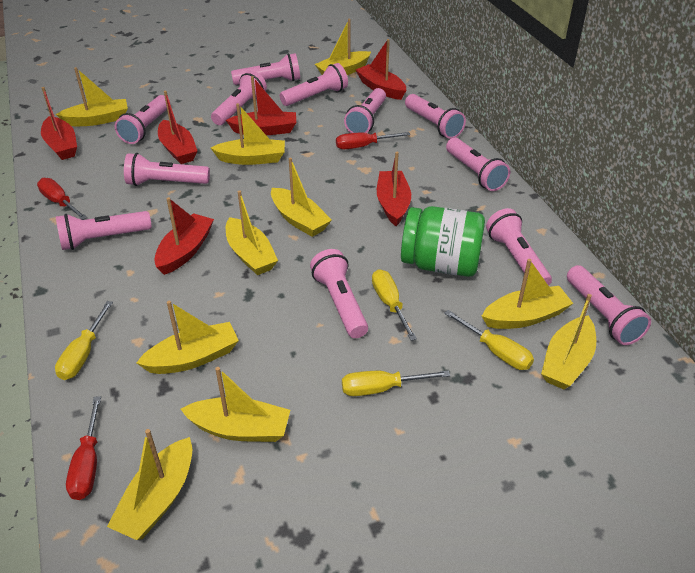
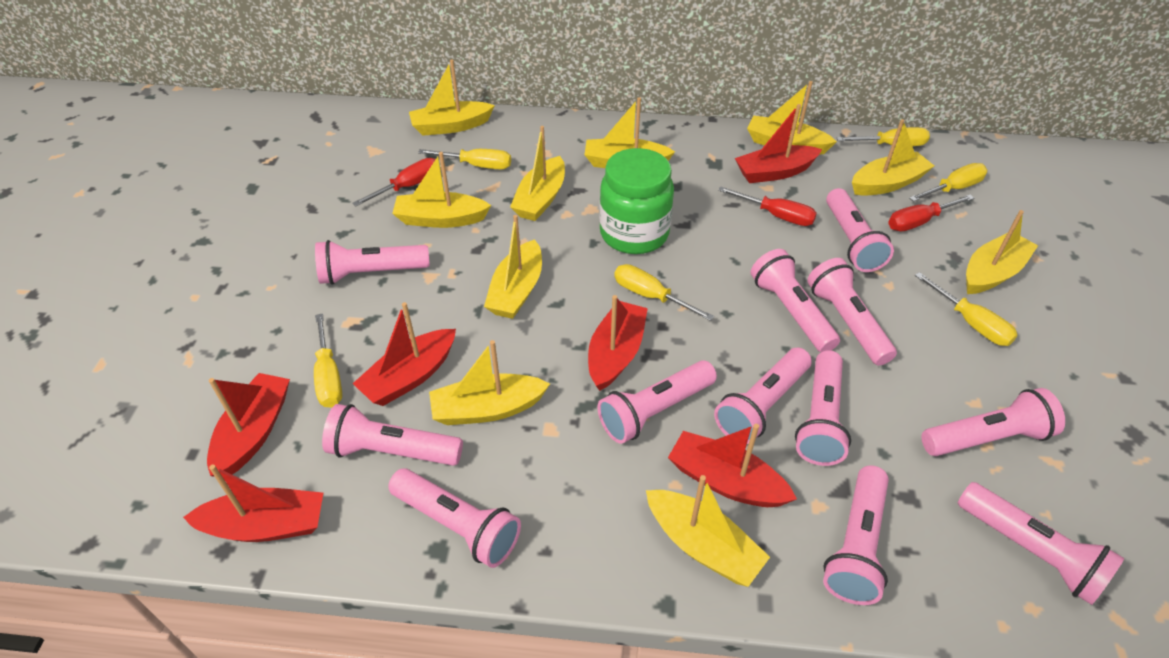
yellow screwdriver: 4 -> 6

